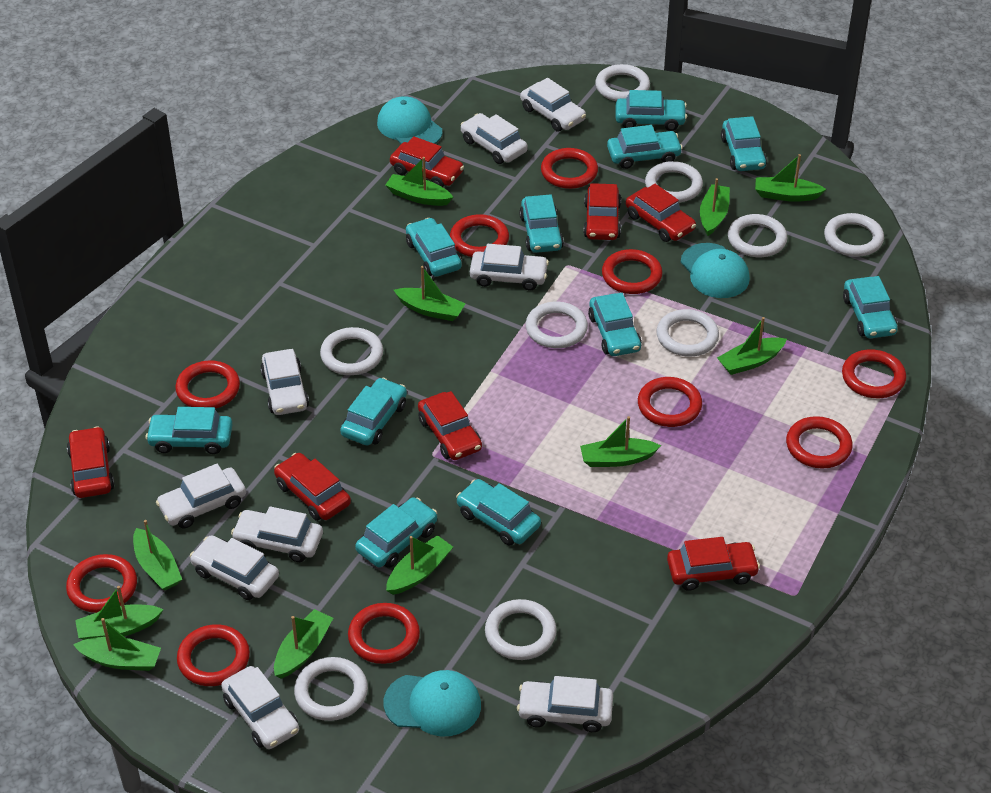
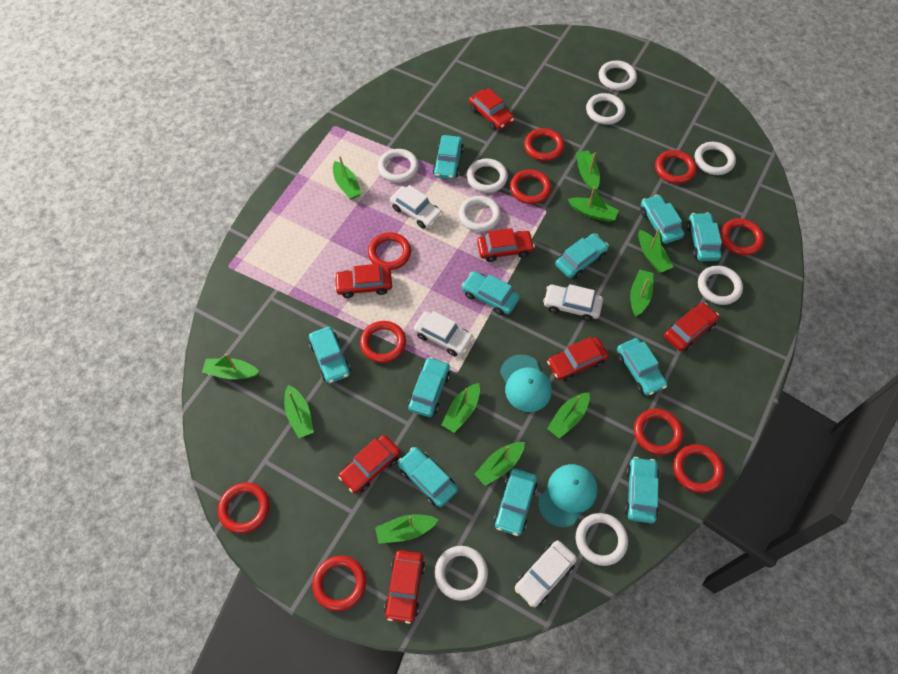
turquoise cap: 3 -> 2
white car: 9 -> 4

